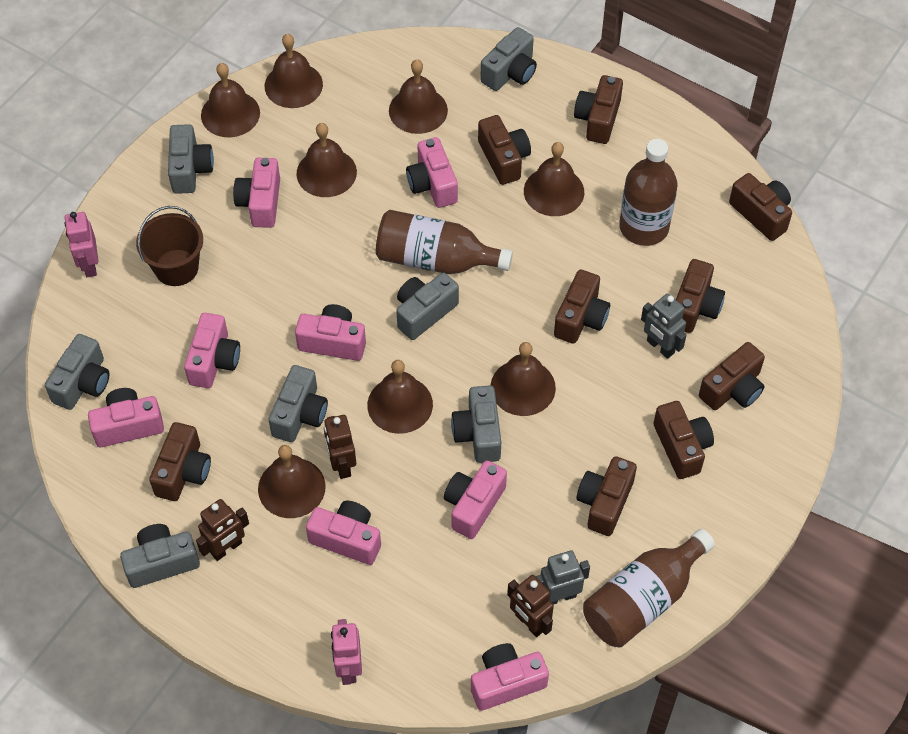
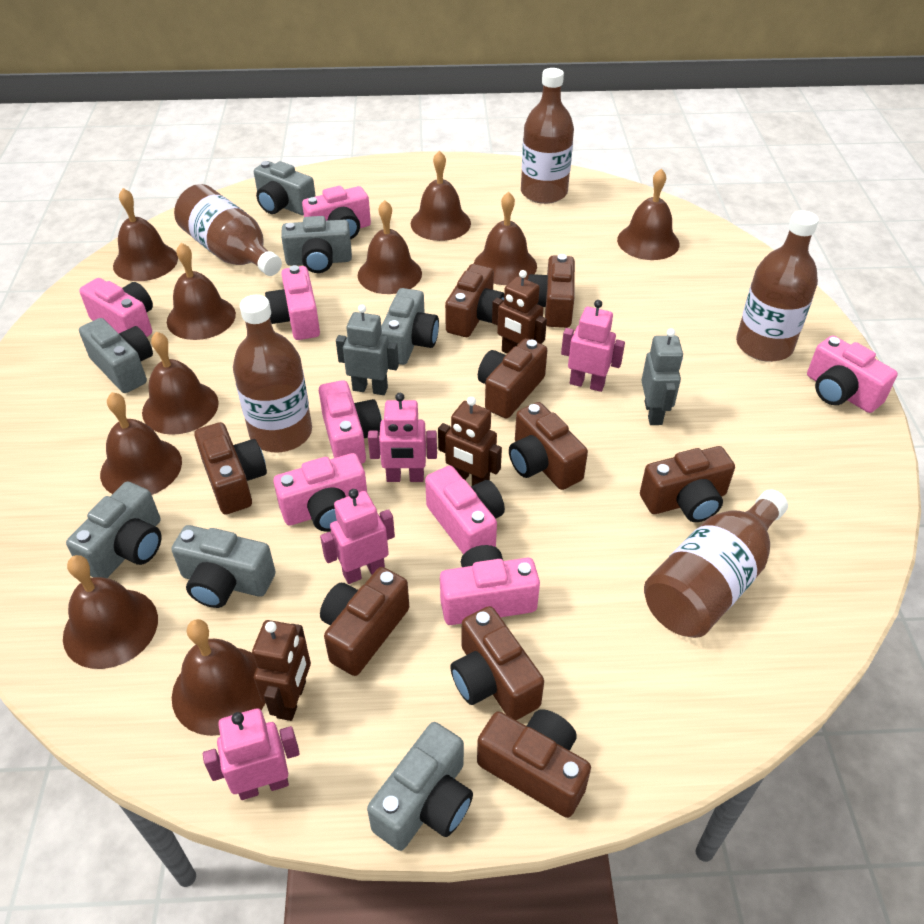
brown bell: 8 -> 10
brown bottle: 3 -> 5
brown bucket: 1 -> 0
pink robot: 2 -> 4

